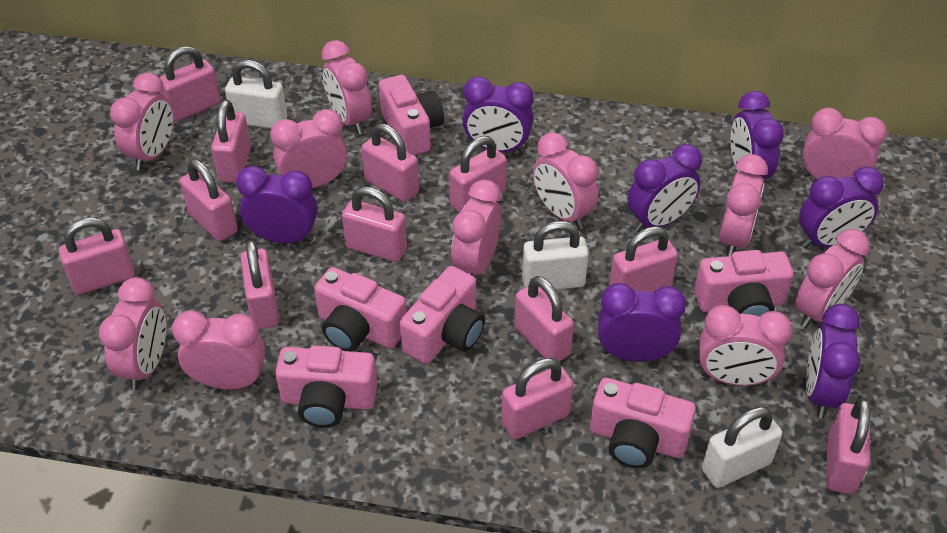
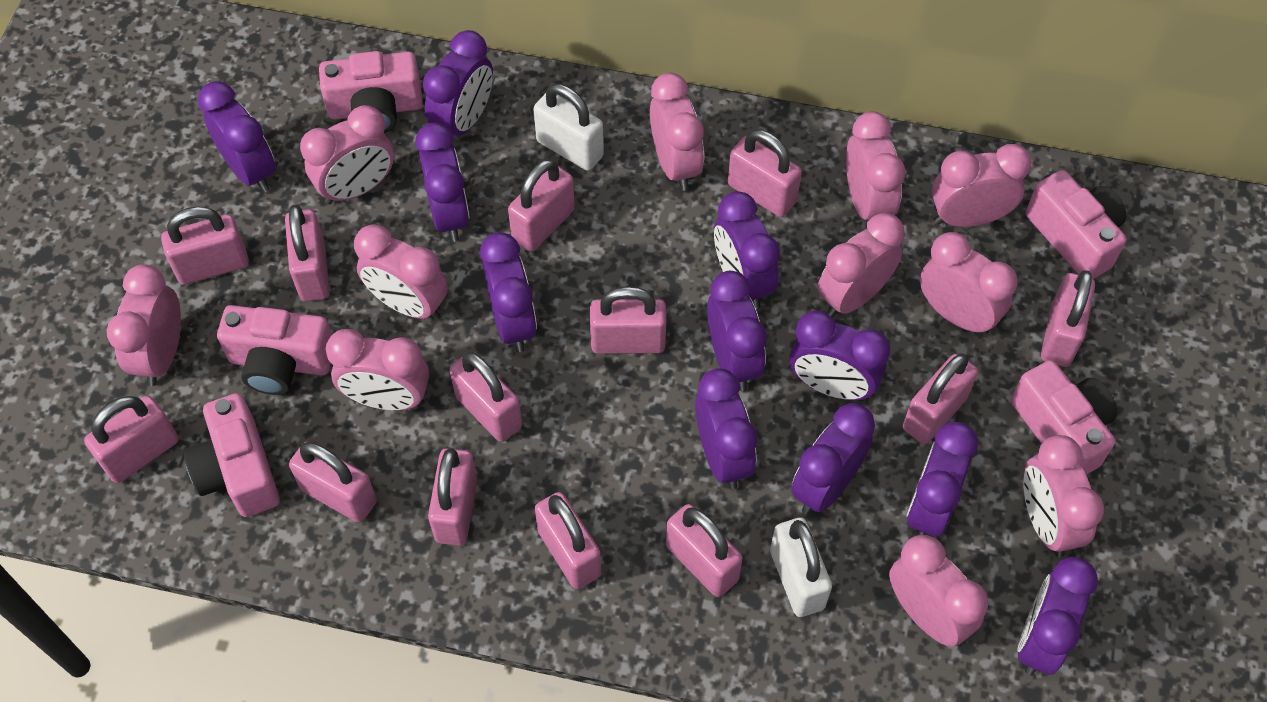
pink camera: 6 -> 5
pink padlock: 12 -> 13
purple clock: 7 -> 11
white padlock: 3 -> 2

